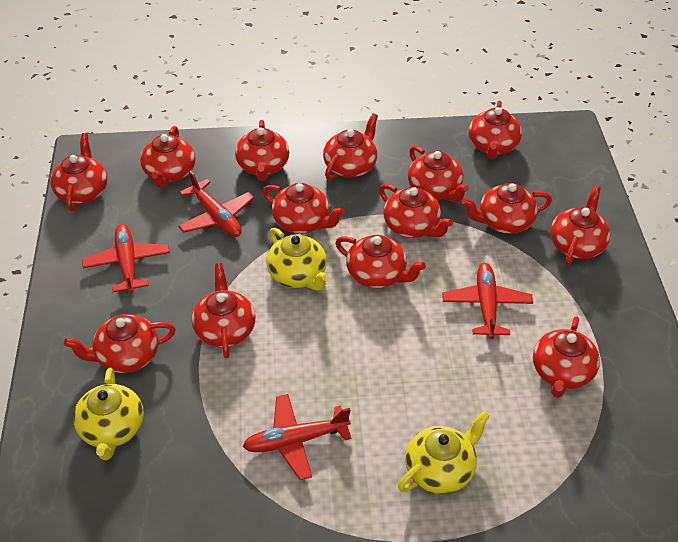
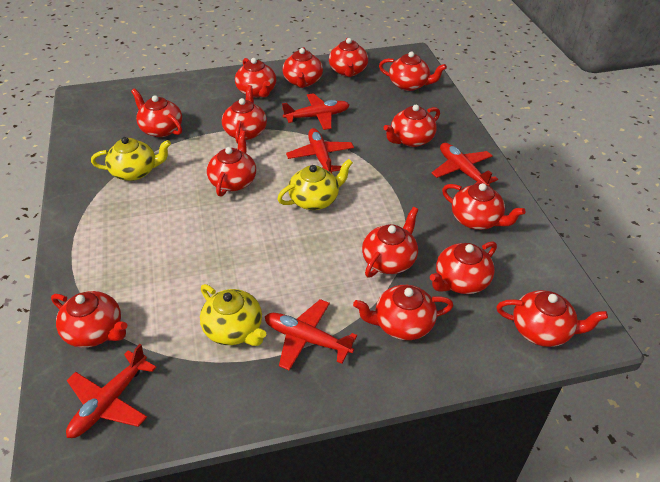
red plane: 4 -> 5

